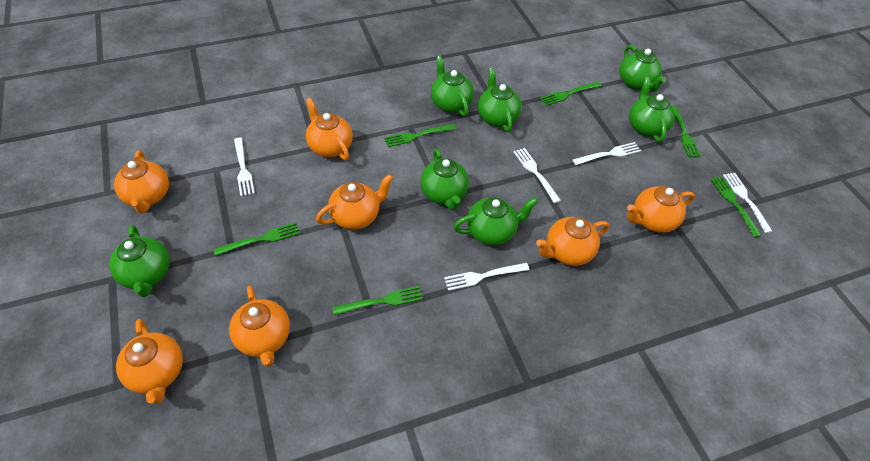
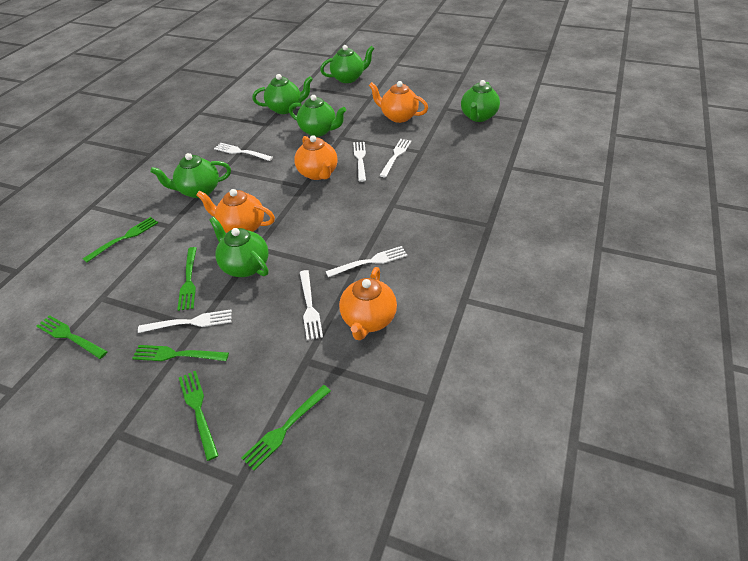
green teapot: 7 -> 6
orange teapot: 7 -> 4
white fork: 5 -> 6

